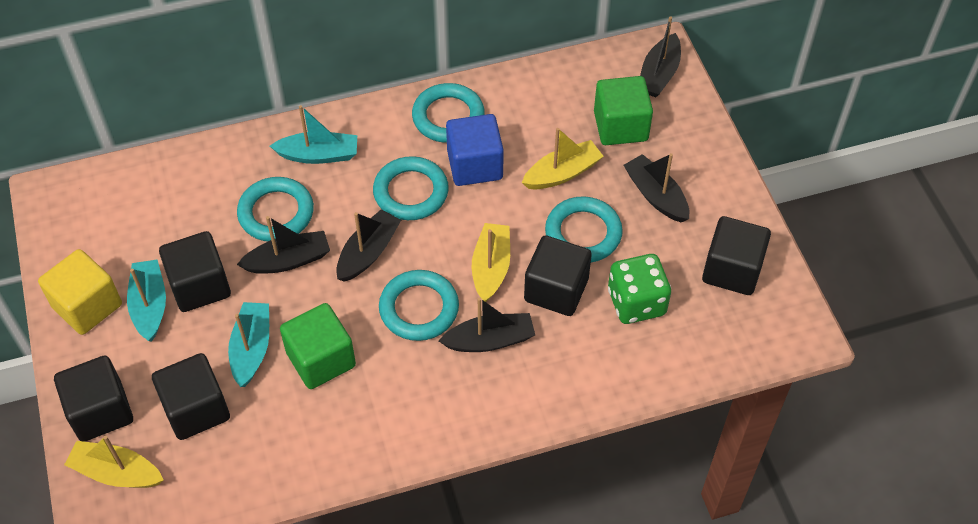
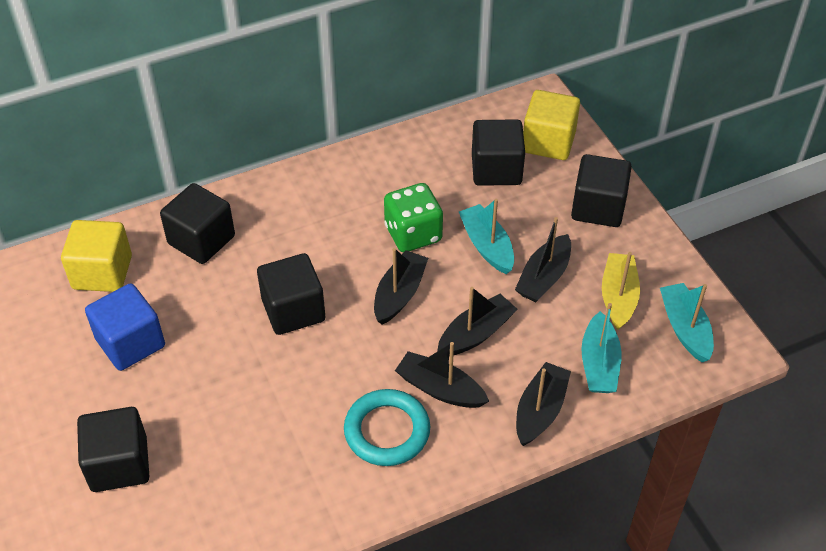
green cube: 2 -> 0
turquoise ring: 5 -> 1
yellow boat: 3 -> 1
yellow cube: 1 -> 2

